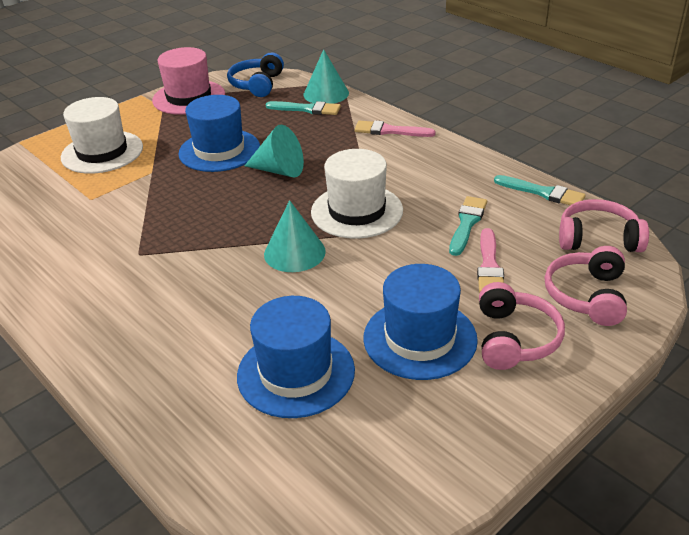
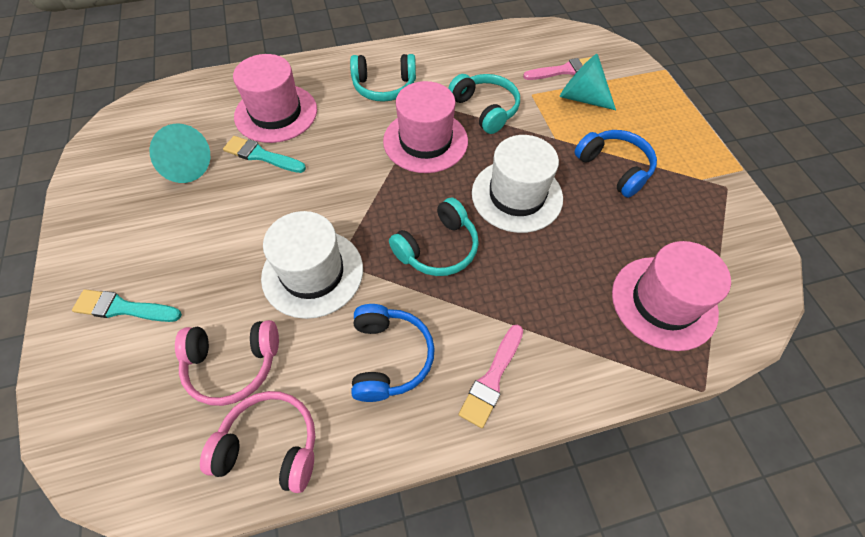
blue hat: 3 -> 0
blue headphones: 1 -> 2
pink hat: 1 -> 3
pink headphones: 3 -> 2
turquoise brush: 3 -> 2
turquoise cone: 3 -> 2
turquoise headphones: 0 -> 3

